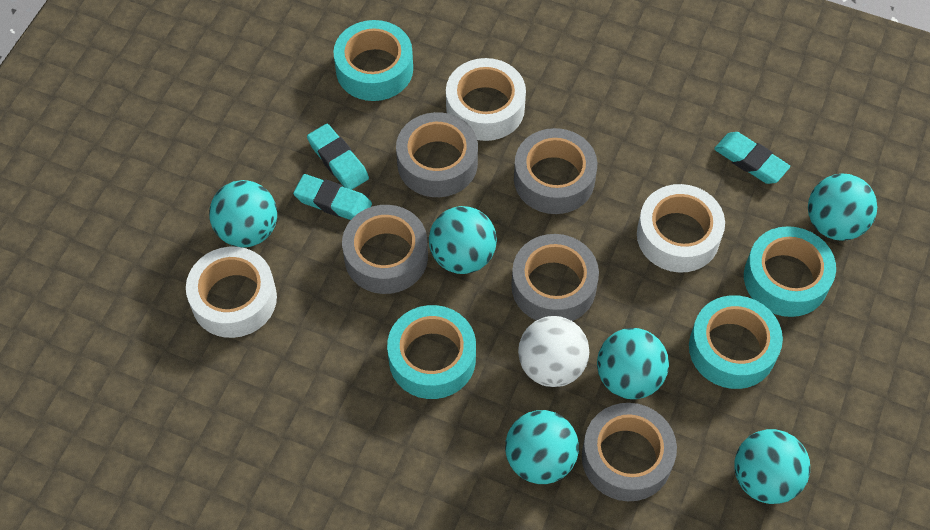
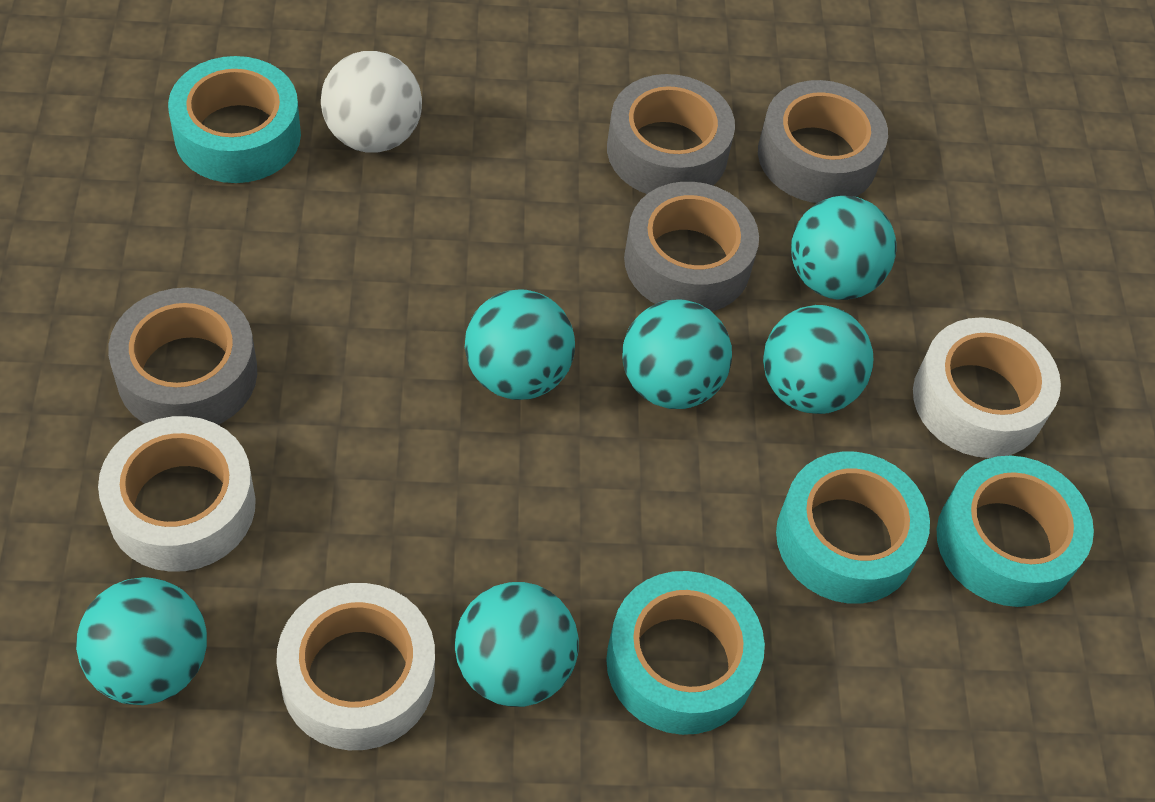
grey tape: 5 -> 4
turquoise eraser: 3 -> 0

